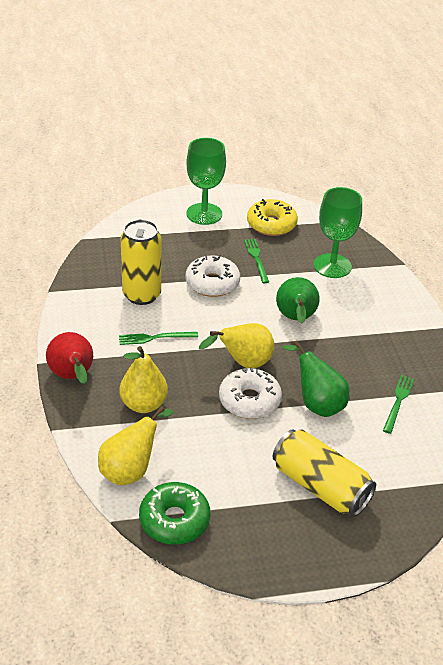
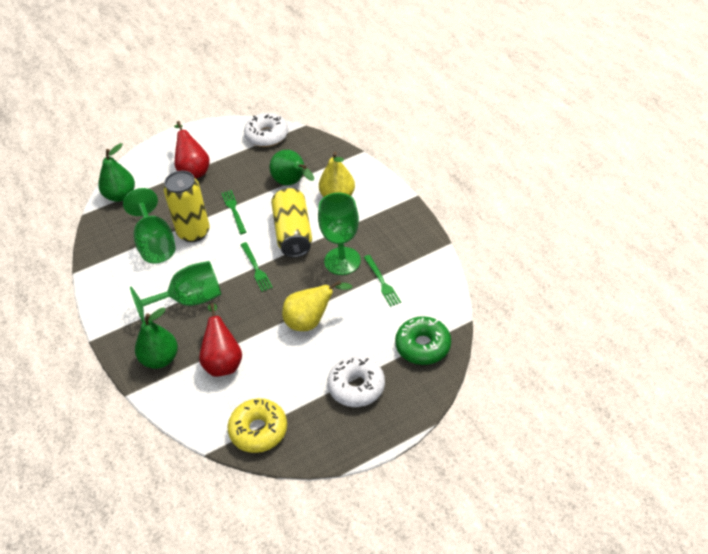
green goblet: 2 -> 3
green pear: 2 -> 3
red pear: 1 -> 2
yellow pear: 3 -> 2

